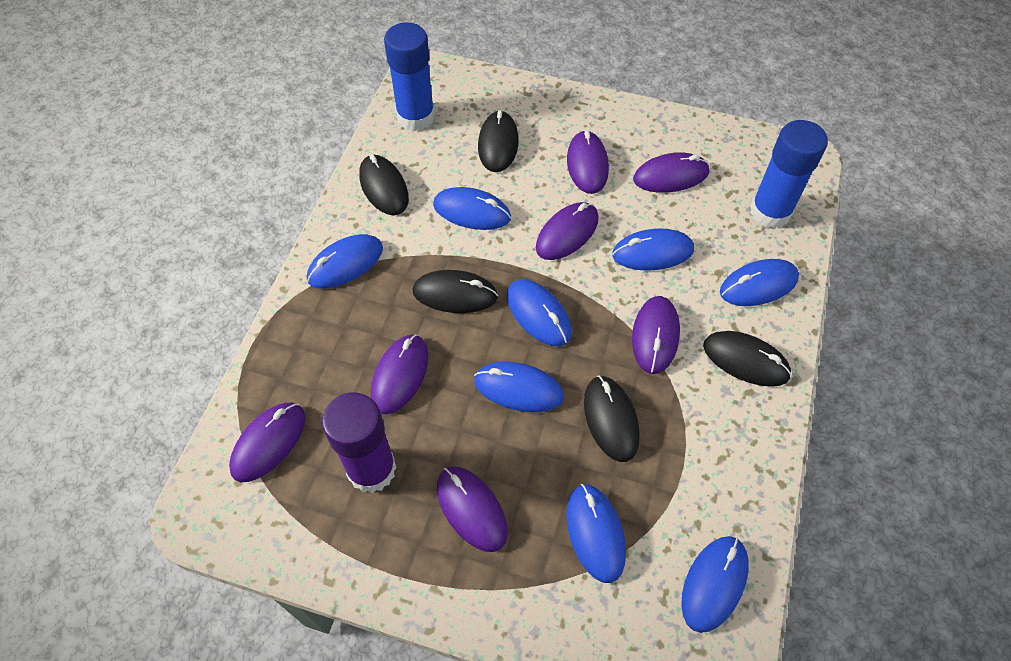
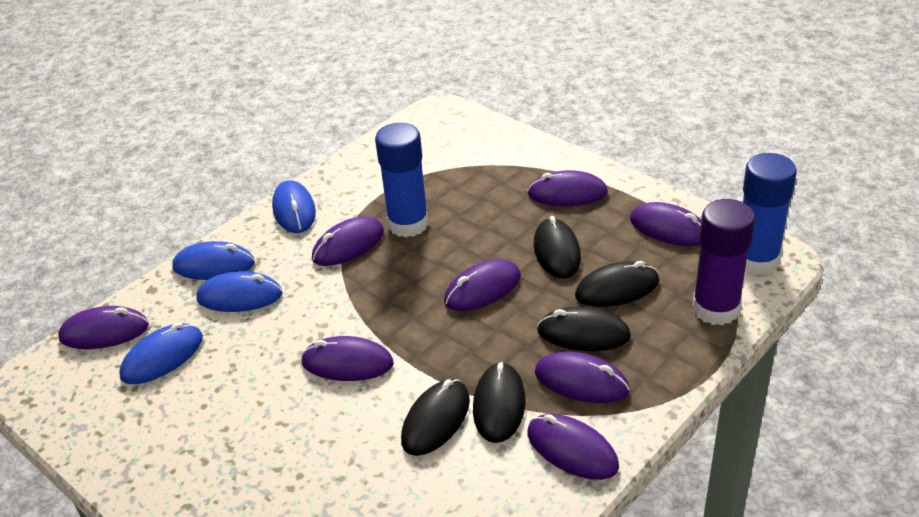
blue mouse: 8 -> 4
purple mouse: 7 -> 8

